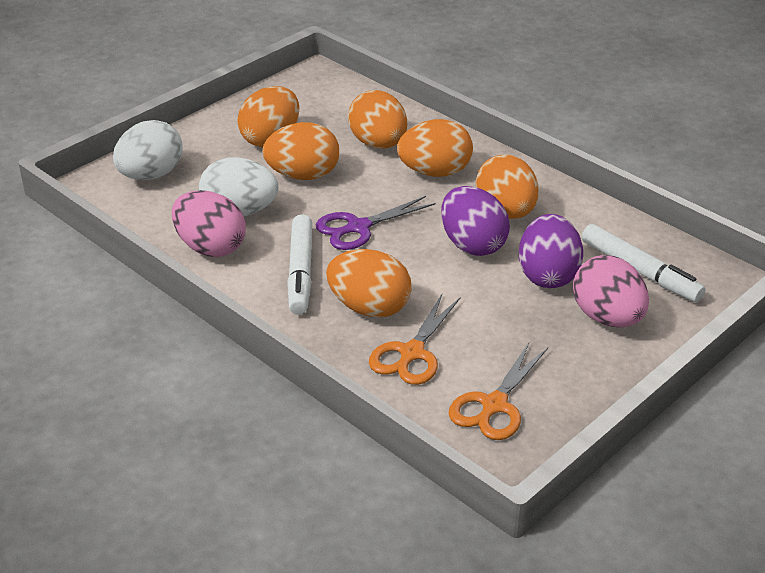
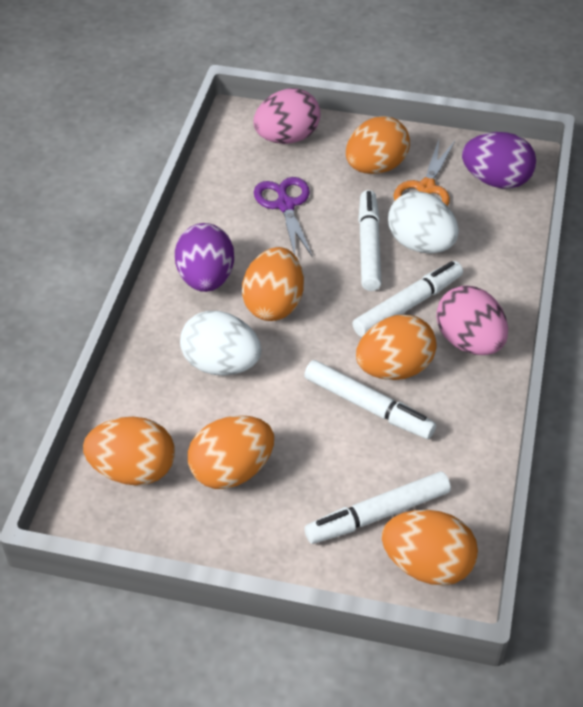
orange scissors: 2 -> 1
white marker: 2 -> 4

